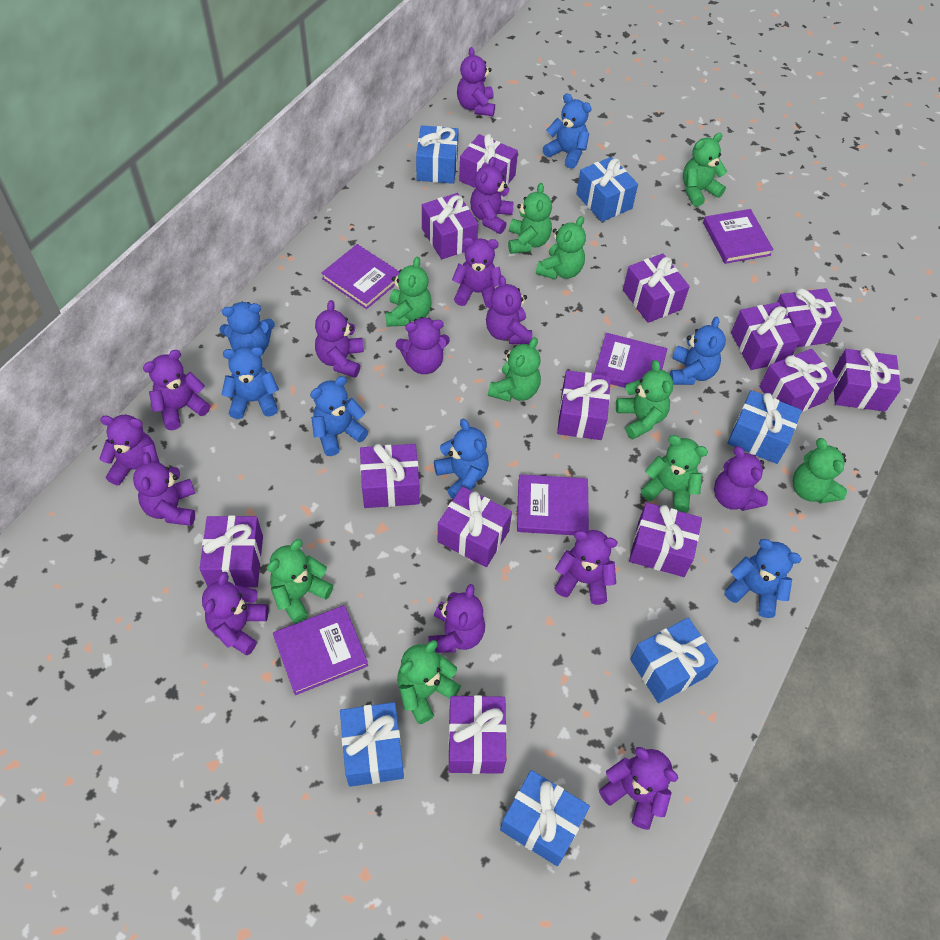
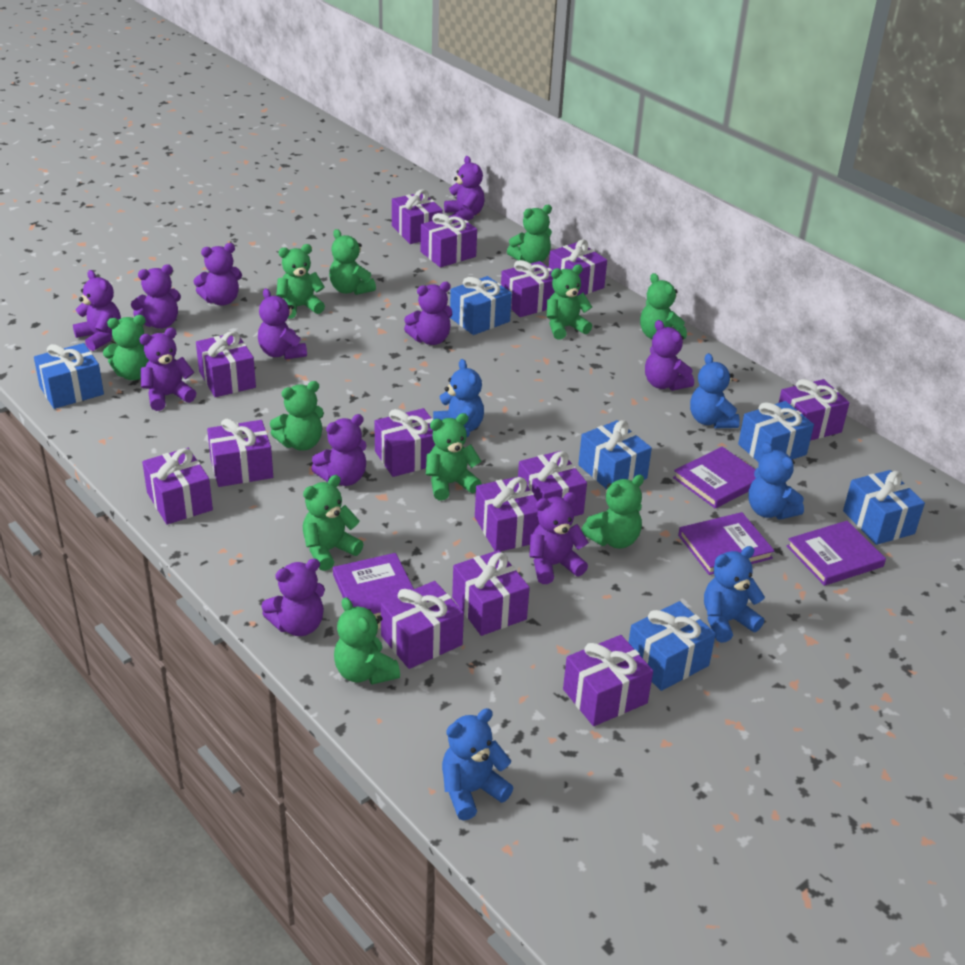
blue teddy bear: 7 -> 5
green teddy bear: 10 -> 11
purple book: 5 -> 4
purple gift: 13 -> 14
purple teddy bear: 14 -> 11

